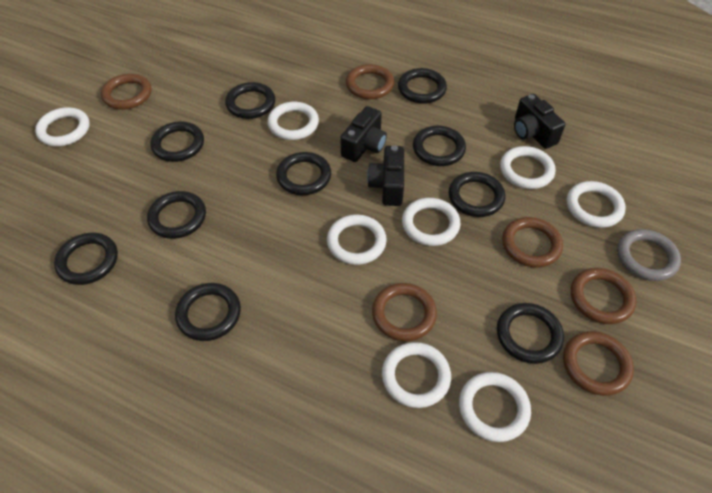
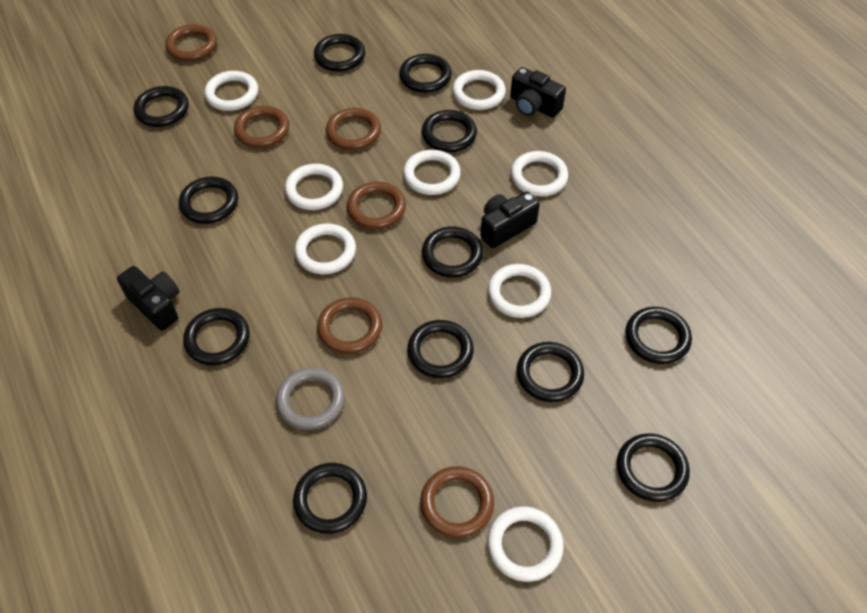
black ring: 10 -> 12

